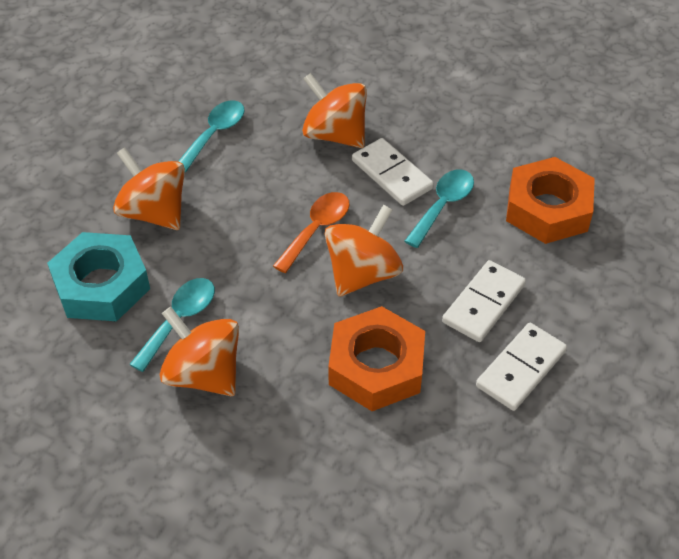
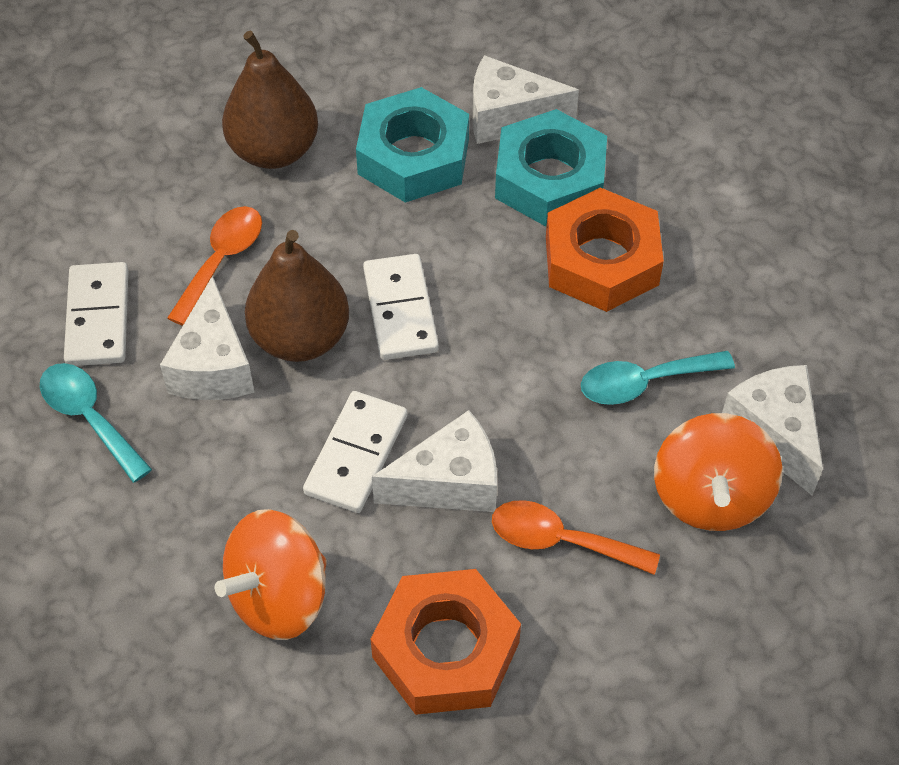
brown pear: 0 -> 2
orange spinning top: 4 -> 2
orange spoon: 1 -> 2
turquoise nut: 1 -> 2
turquoise spoon: 3 -> 2
white cheese: 0 -> 4

